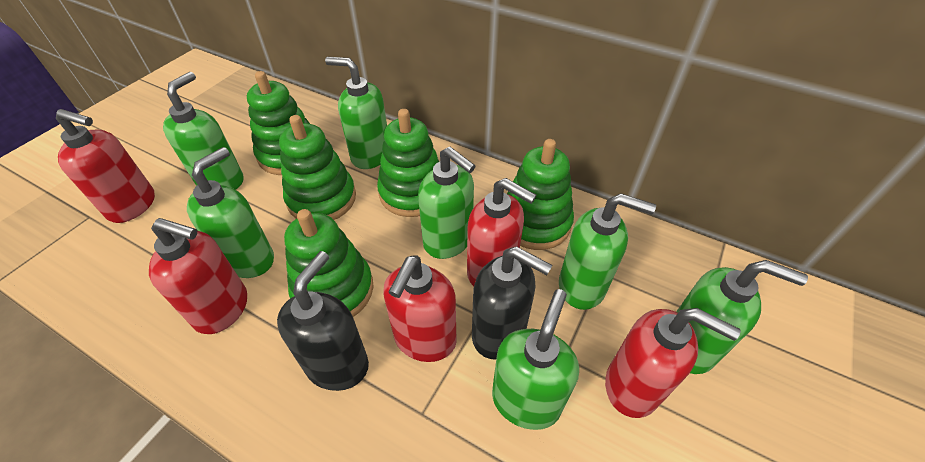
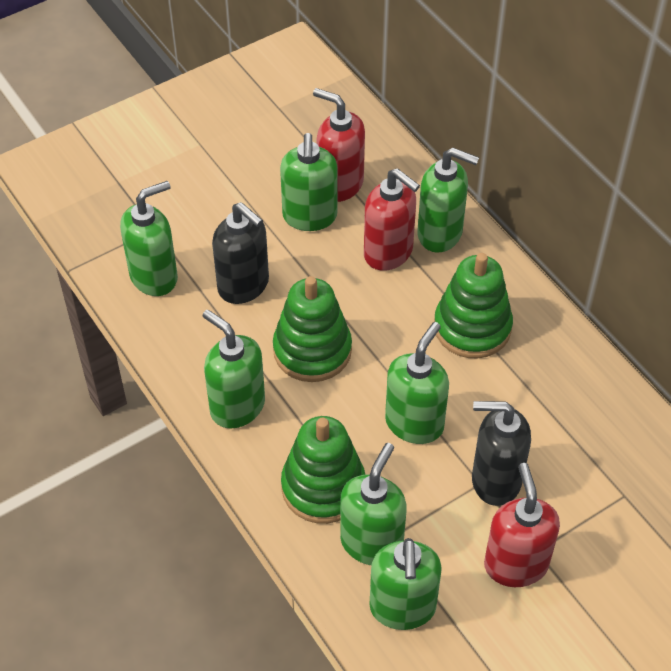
green stacking toy: 5 -> 3
red soap dispenser: 5 -> 3

